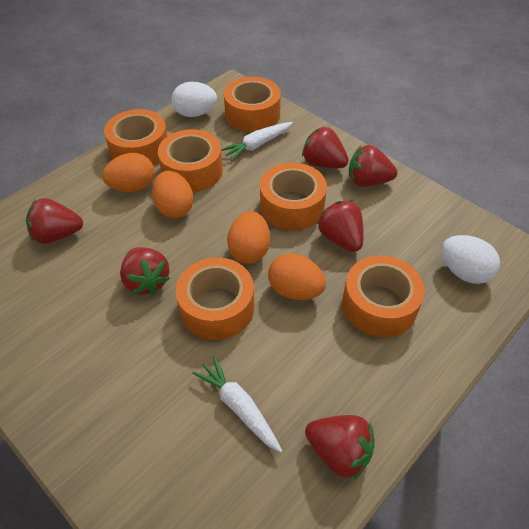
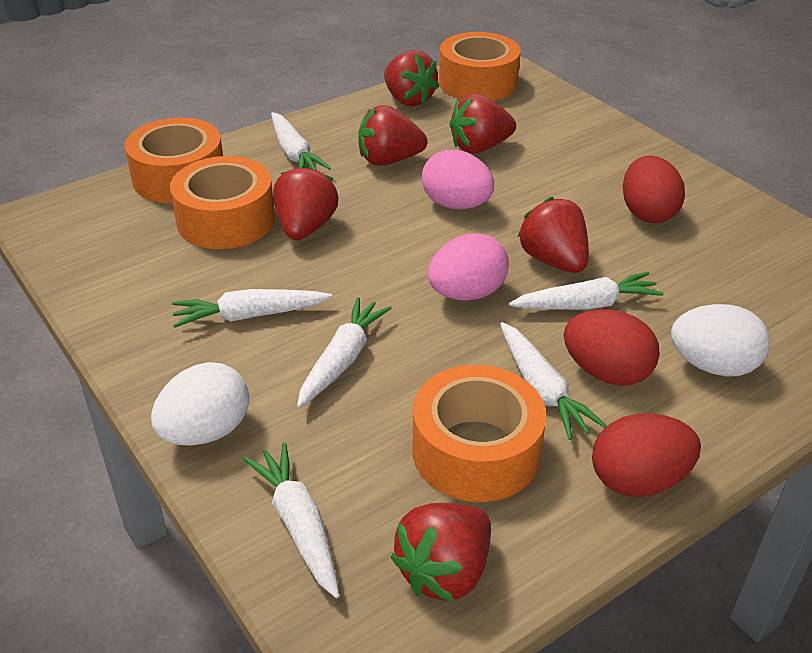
orange egg: 4 -> 0
orange tape: 6 -> 4
pink egg: 0 -> 2
red egg: 0 -> 3
white carrot: 2 -> 6

